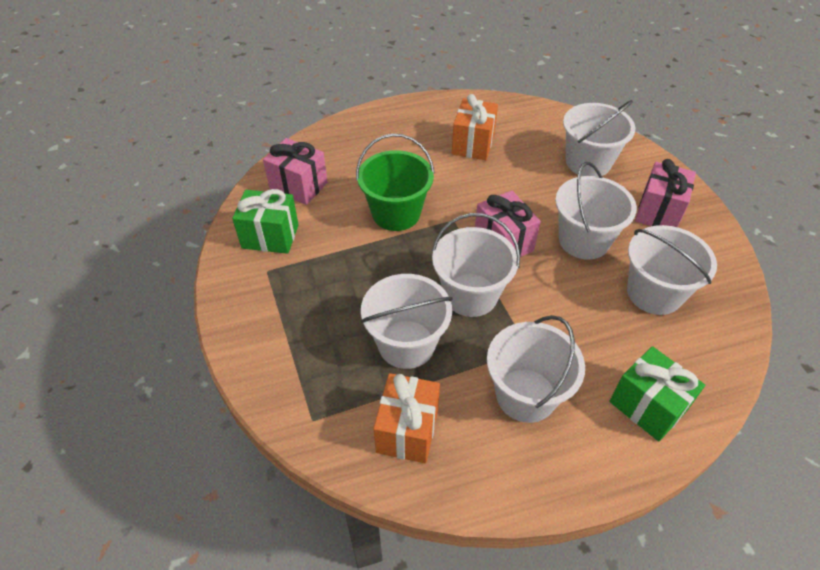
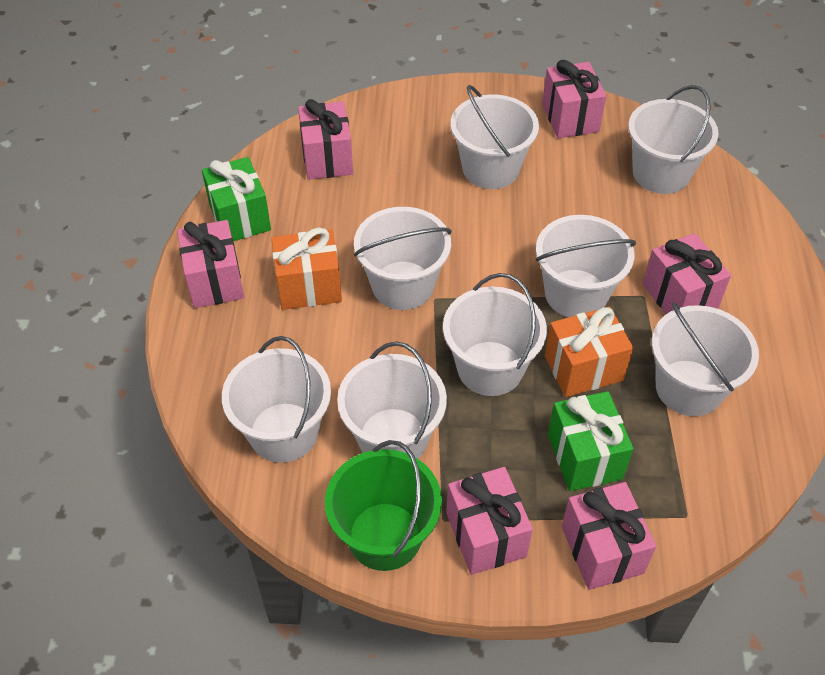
pink gift: 3 -> 6
white bucket: 6 -> 8

